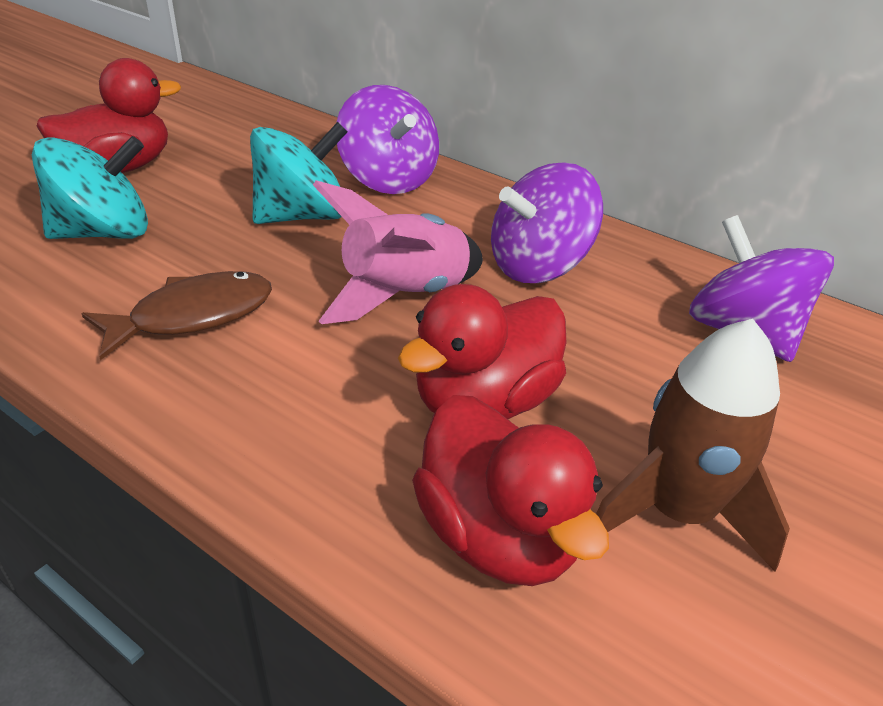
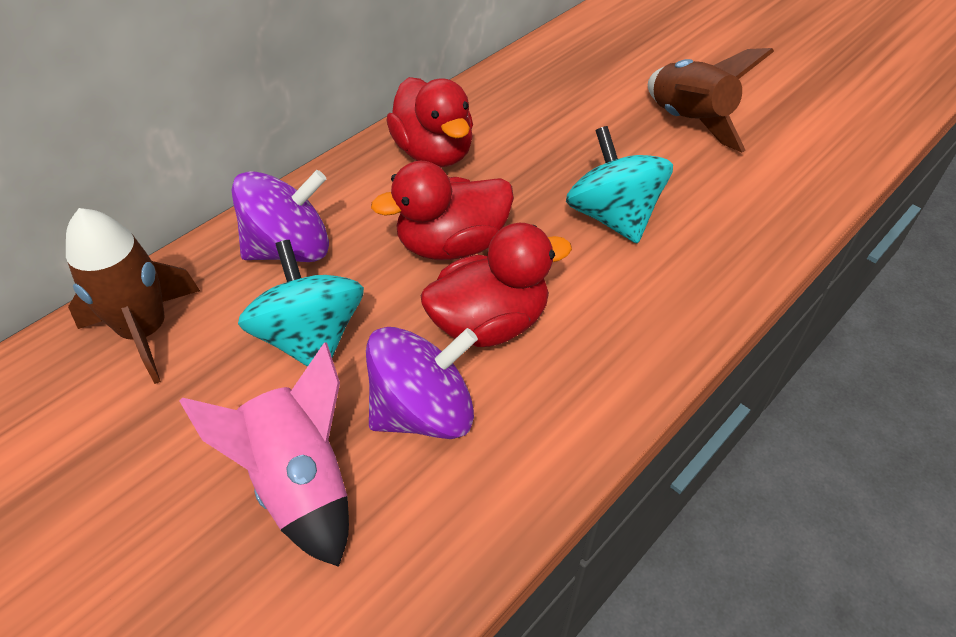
brown fish: 1 -> 0
brown rocket: 1 -> 2
purple spinning top: 3 -> 2

